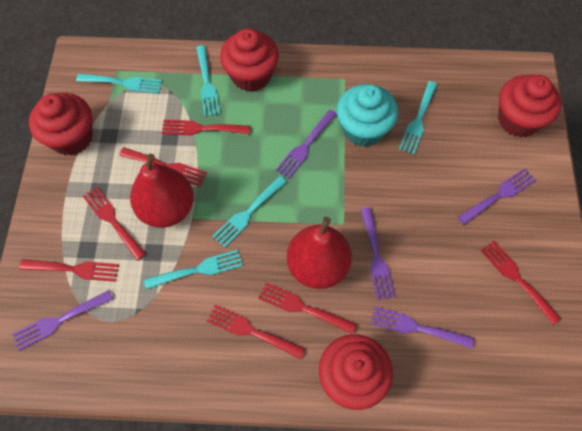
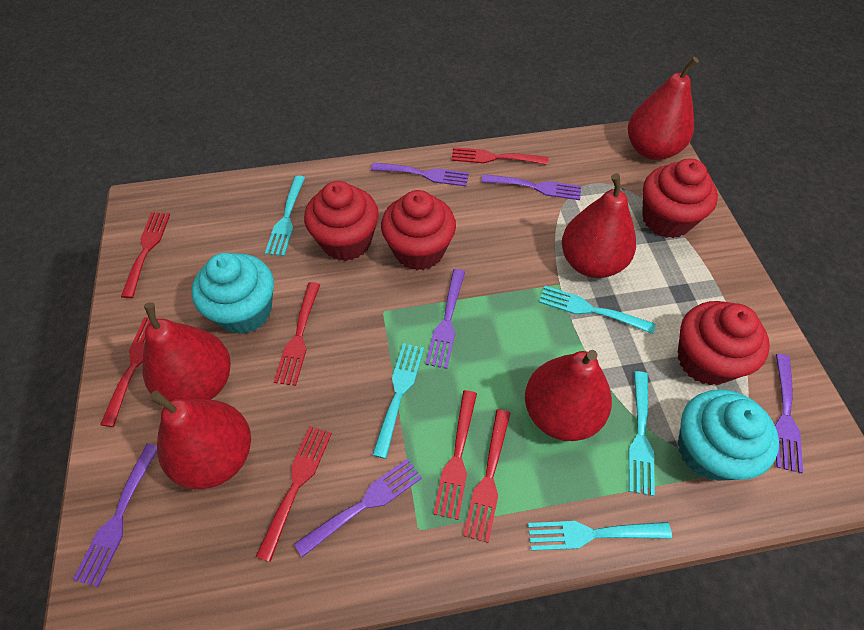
purple fork: 5 -> 6
red pear: 2 -> 5
turquoise cupcake: 1 -> 2

